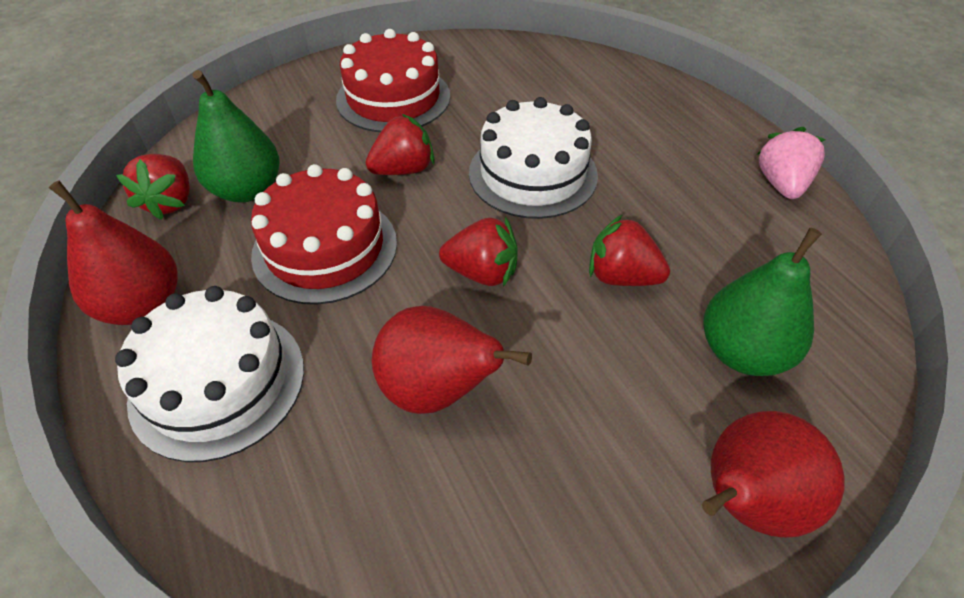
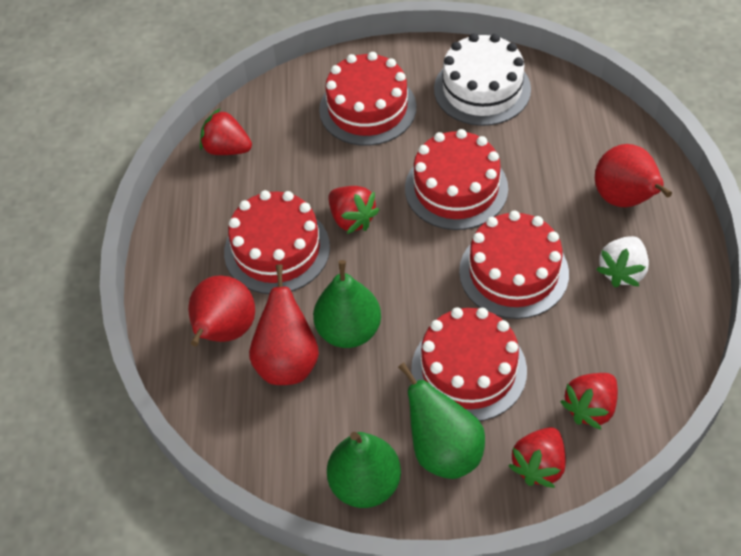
green pear: 2 -> 3
pink strawberry: 1 -> 0
red cake: 2 -> 5
white cake: 2 -> 1
white strawberry: 0 -> 1

